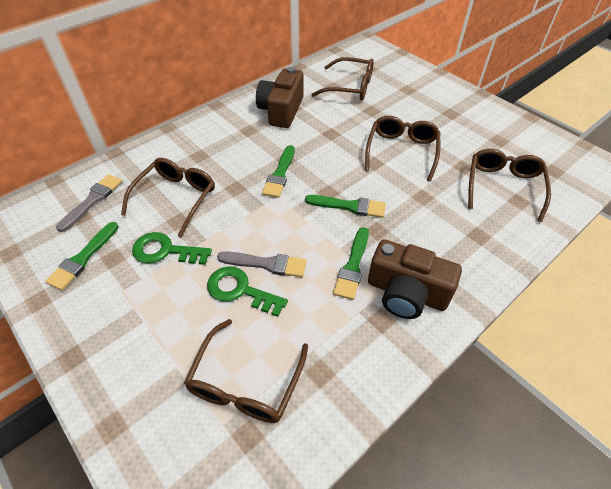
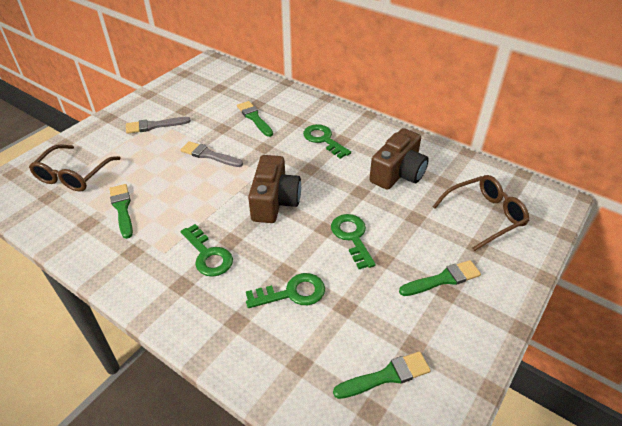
brown glasses: 5 -> 2
green key: 2 -> 4

